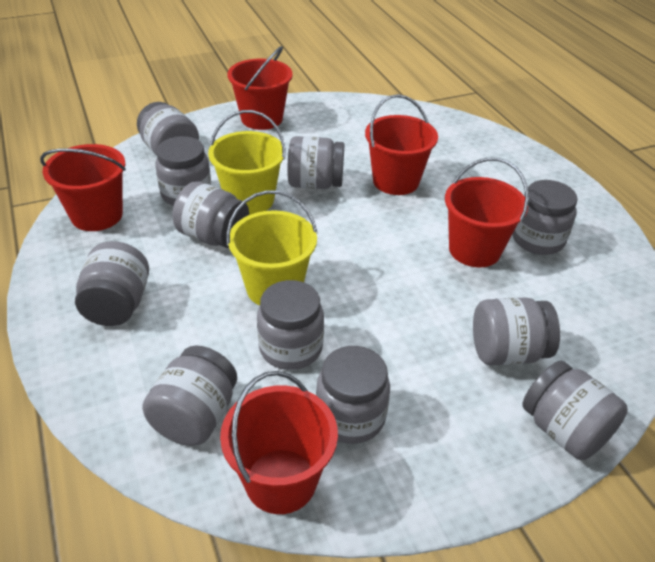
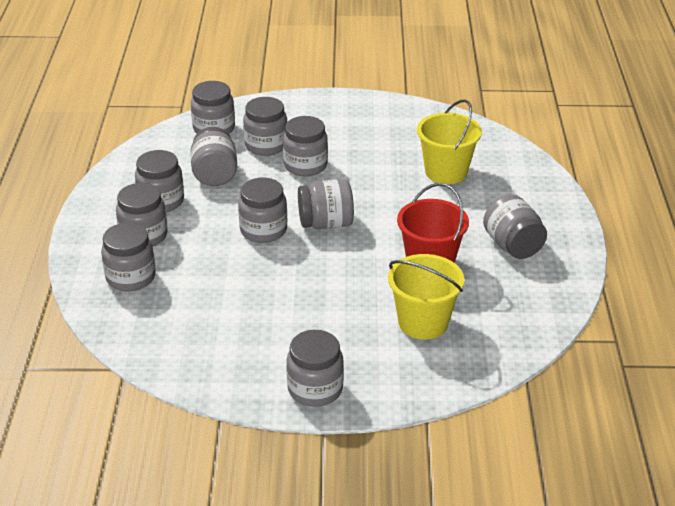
red bucket: 5 -> 1

